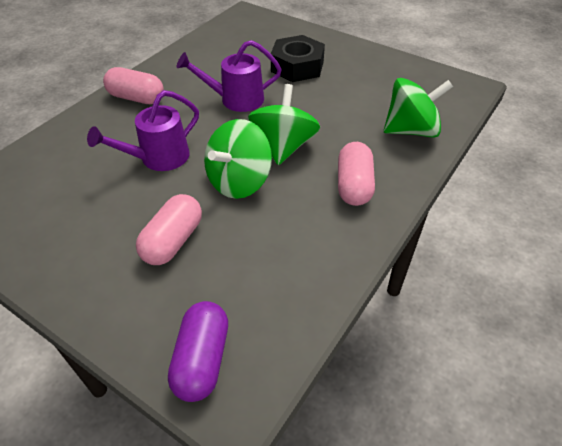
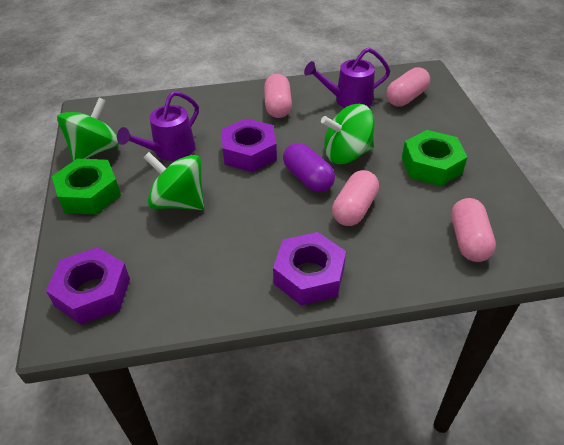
black nut: 1 -> 0
green nut: 0 -> 2
pink capsule: 3 -> 4
purple nut: 0 -> 3

